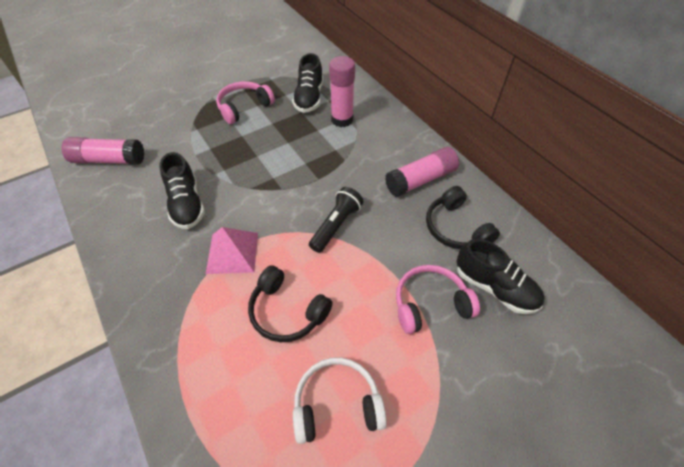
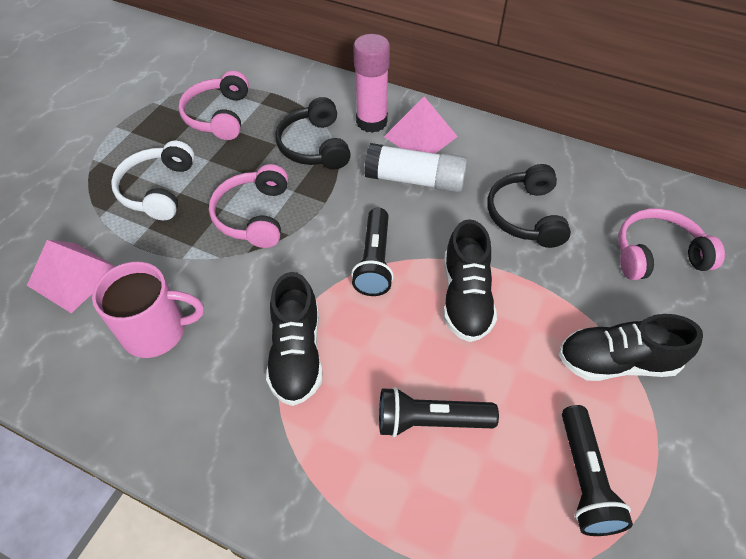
black flashlight: 1 -> 3
pink glue stick: 3 -> 1
pink headphones: 2 -> 3
pink mug: 0 -> 1
pink pyramid: 1 -> 2
white glue stick: 0 -> 1

